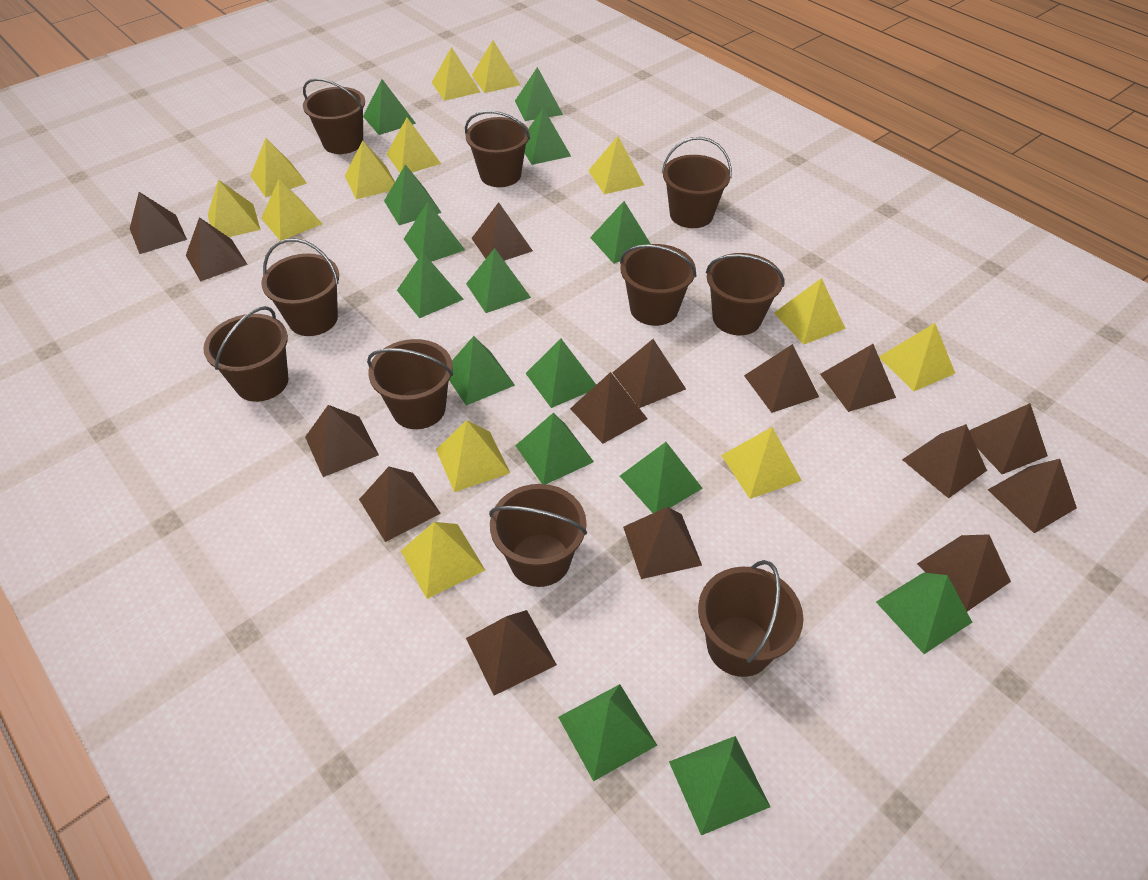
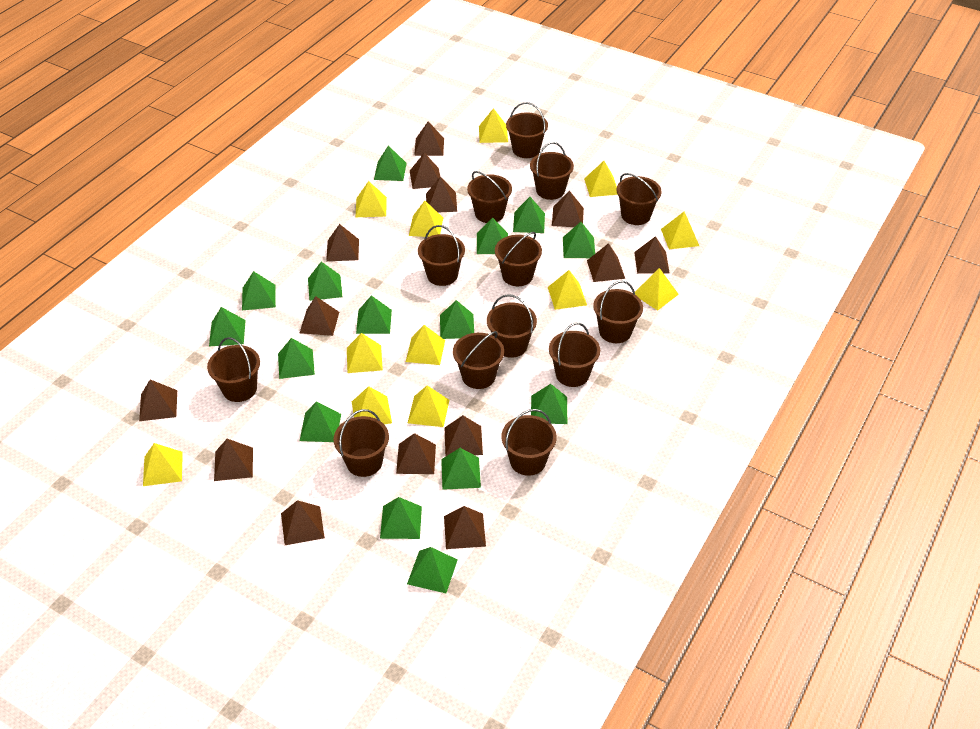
brown bucket: 10 -> 13
brown pyramid: 15 -> 14
yellow pyramid: 13 -> 12

